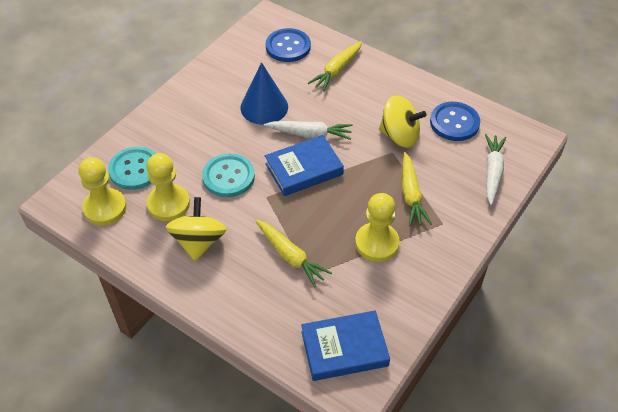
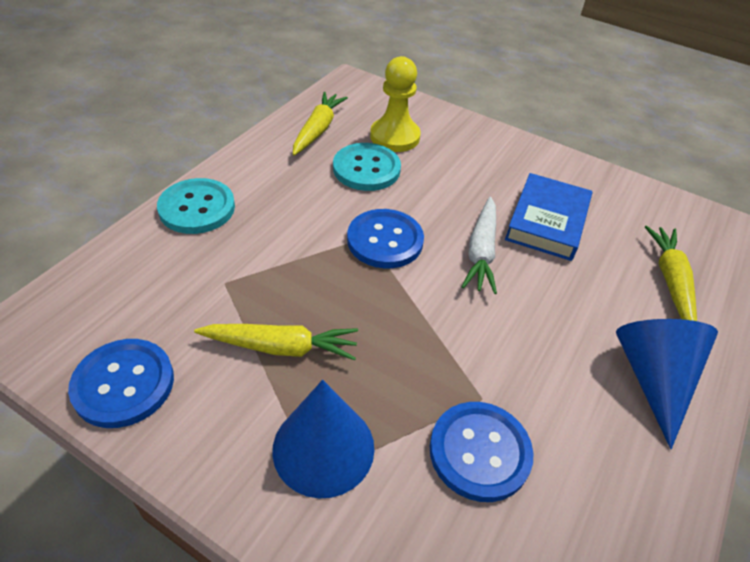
blue book: 2 -> 1
blue button: 2 -> 3
blue cone: 1 -> 2
white carrot: 2 -> 1
yellow pawn: 3 -> 1
yellow spinning top: 2 -> 0

